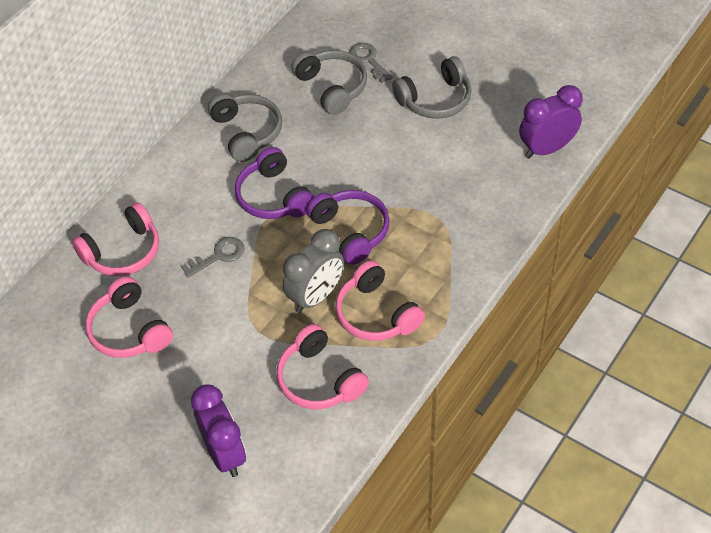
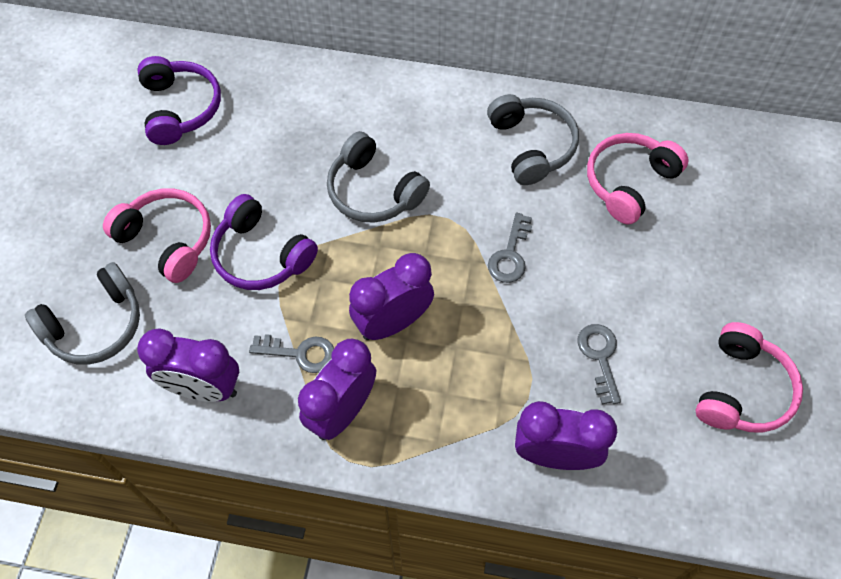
grey clock: 1 -> 0
grey key: 2 -> 3
pink headphones: 4 -> 3
purple clock: 2 -> 4

